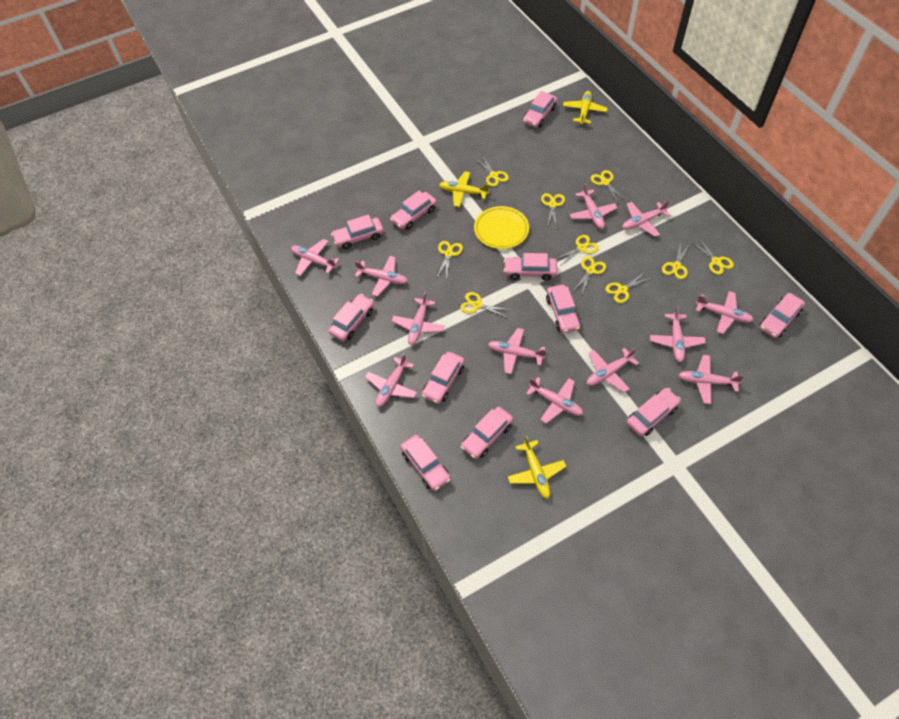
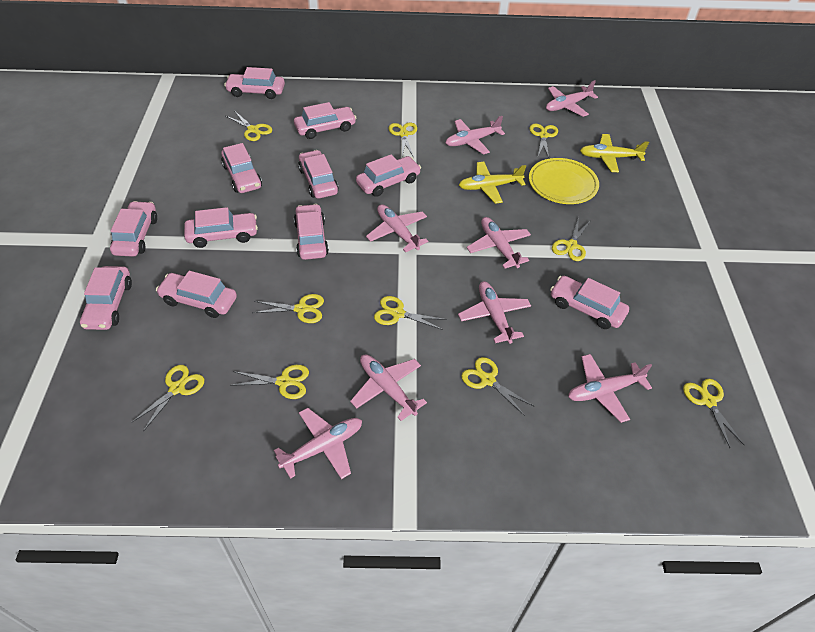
pink plane: 12 -> 8
yellow plane: 3 -> 2

